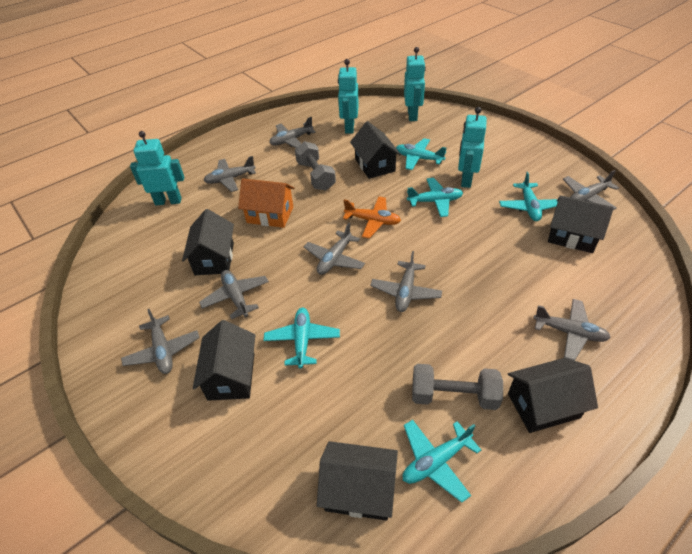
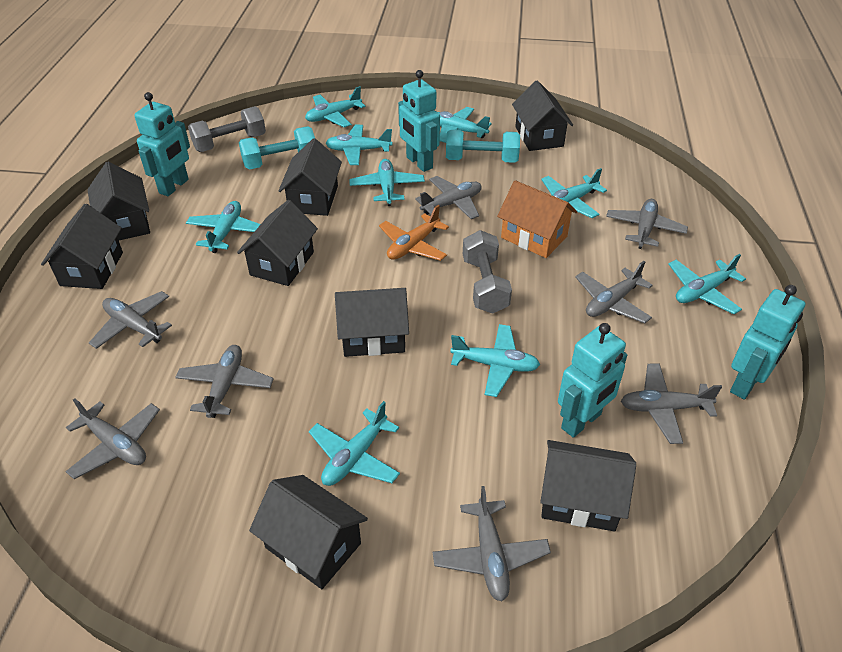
black house: 6 -> 8
turquoise dumbbell: 0 -> 2
turquoise plane: 5 -> 9

